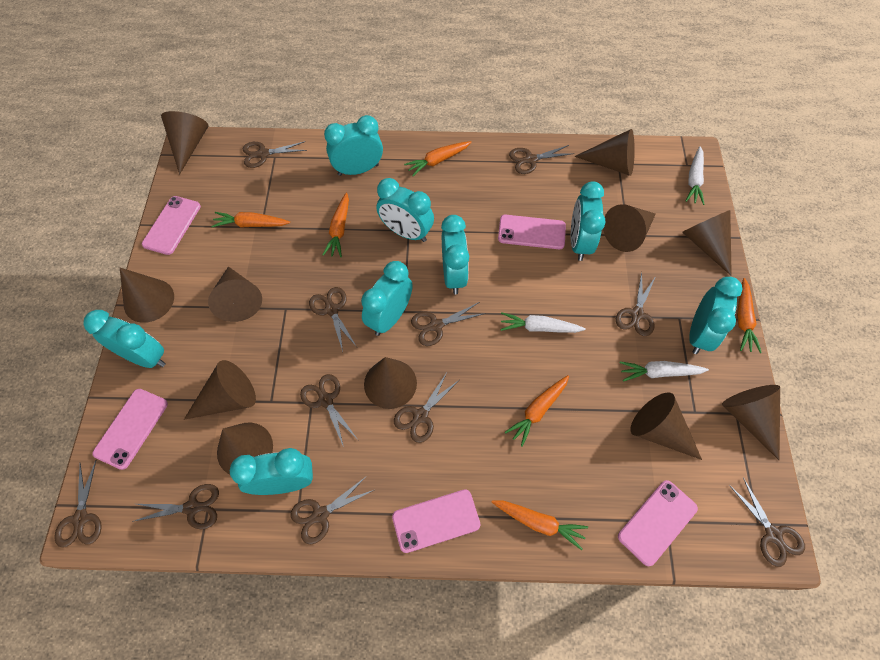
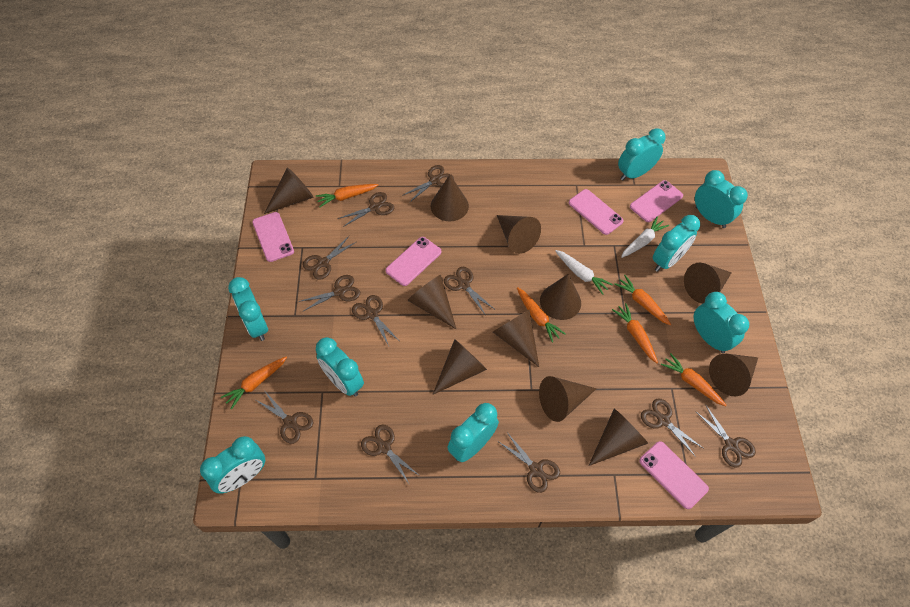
white carrot: 3 -> 2

